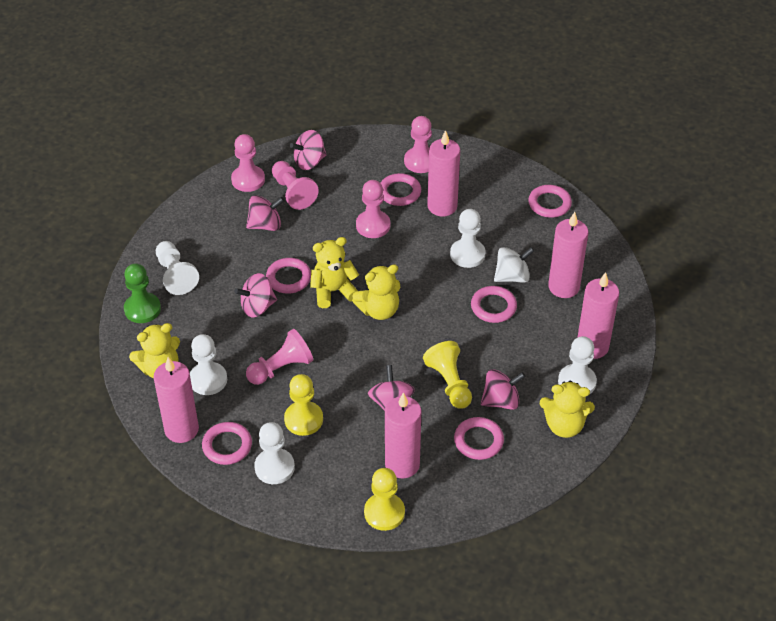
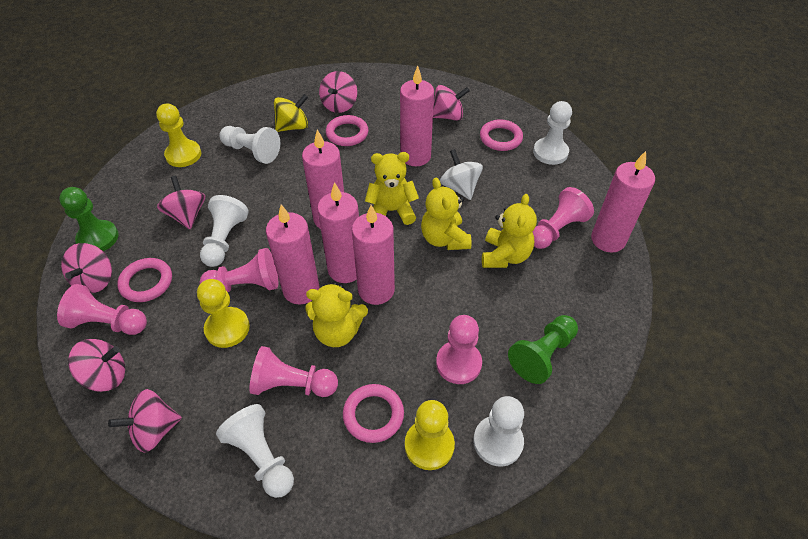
green pawn: 1 -> 2
pink candle: 5 -> 6
pink ring: 6 -> 4
pink spinning top: 5 -> 6
yellow spinning top: 0 -> 1

